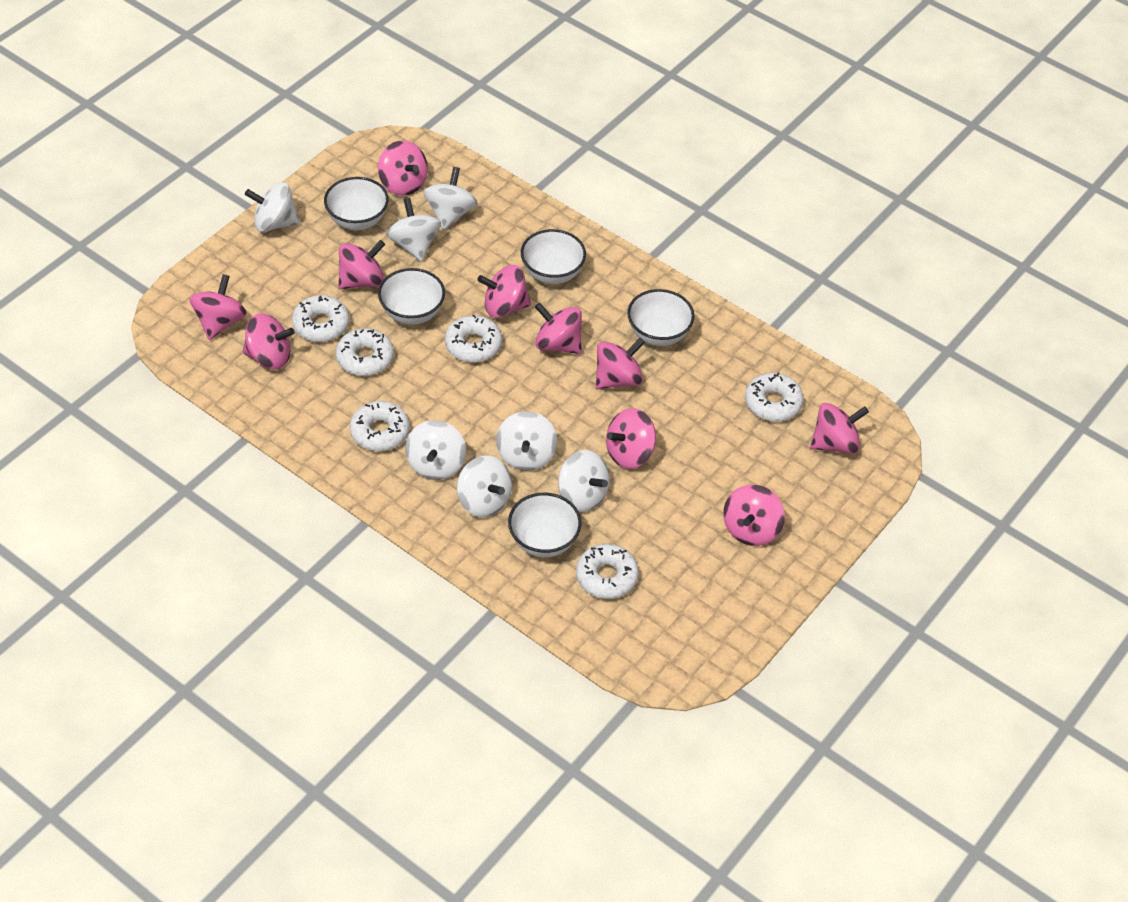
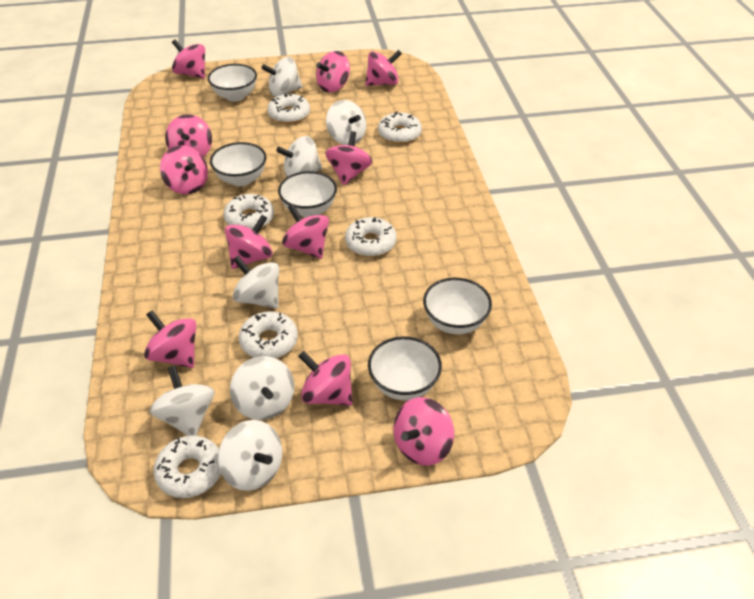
pink spinning top: 10 -> 11

